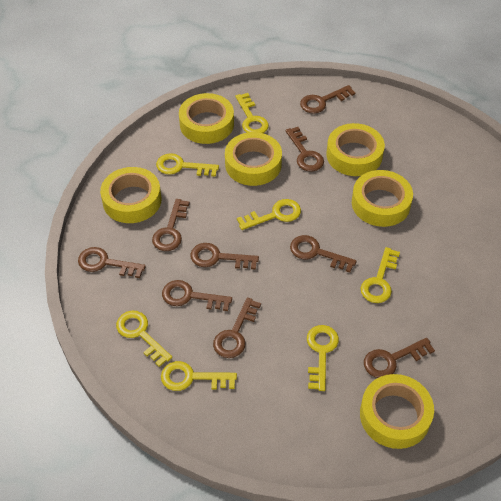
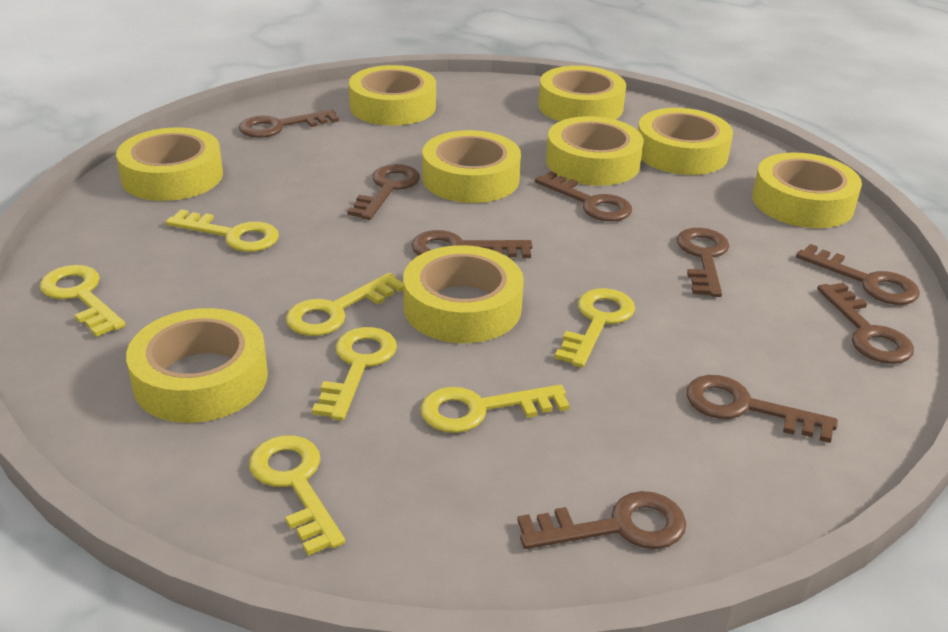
yellow tape: 6 -> 9

